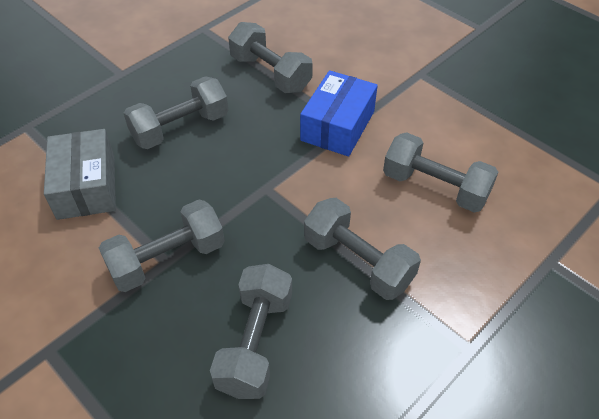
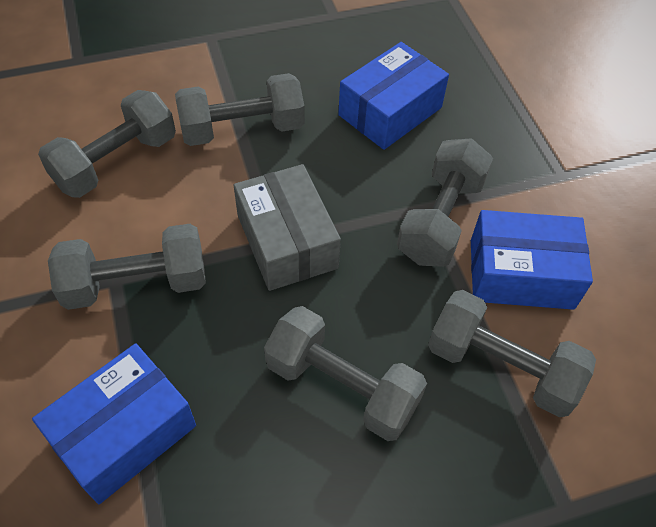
blue box: 1 -> 3

